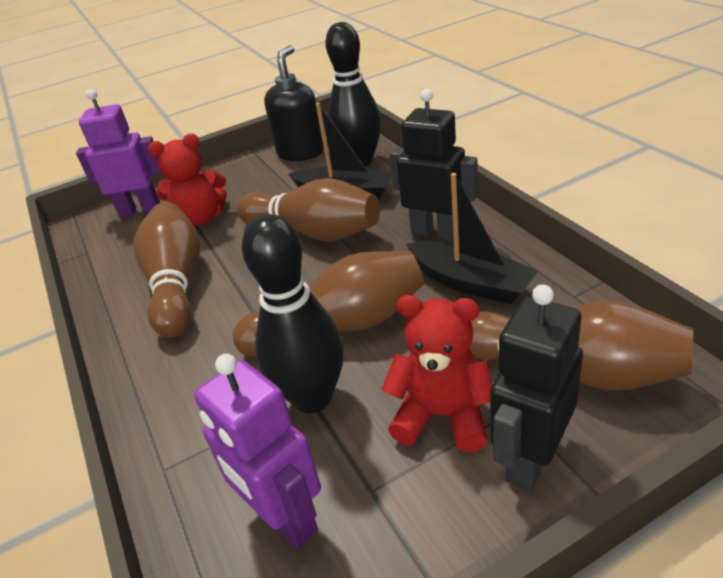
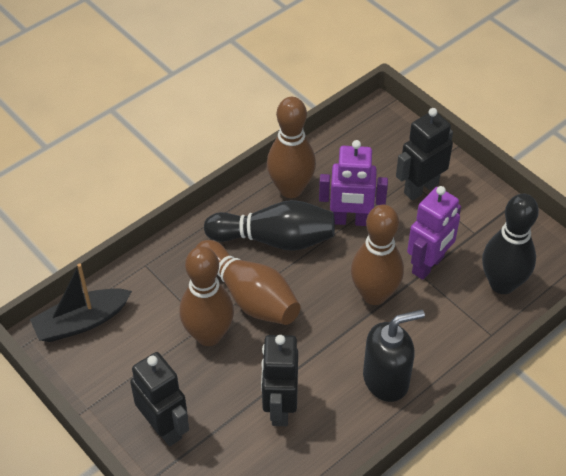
black boat: 2 -> 1
black robot: 2 -> 3
red teddy bear: 2 -> 0

